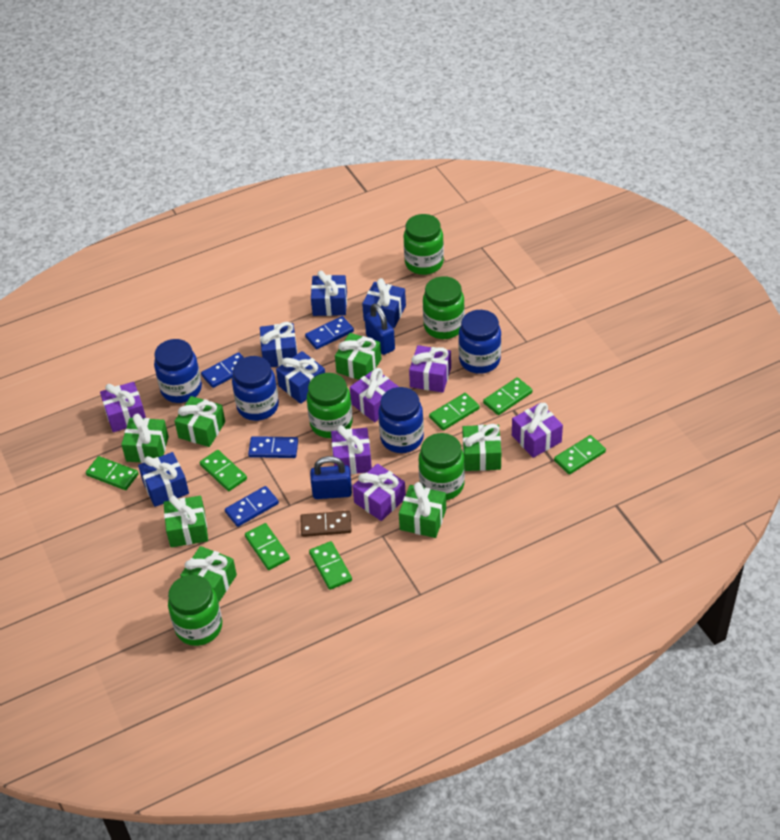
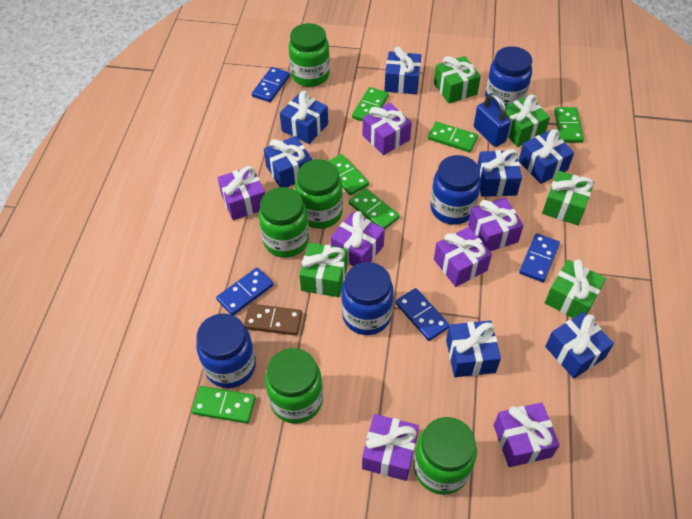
blue gift: 5 -> 7
blue padlock: 2 -> 1
green domino: 7 -> 6
green gift: 7 -> 5
purple gift: 6 -> 7

